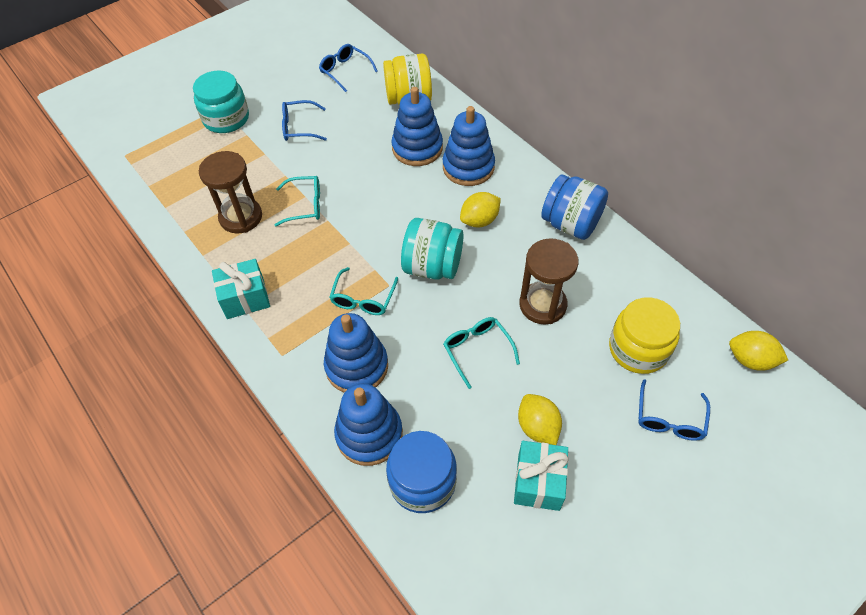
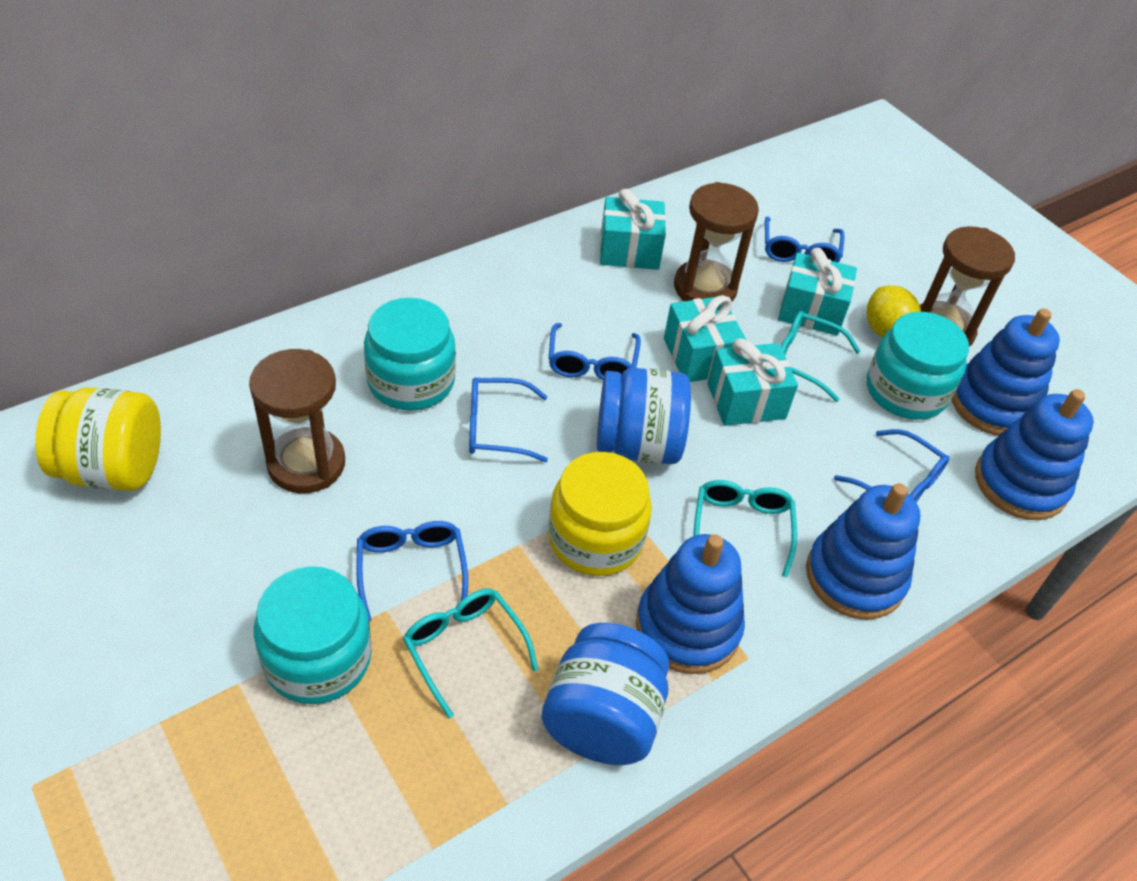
blue glasses: 3 -> 5
brown hourglass: 2 -> 3
turquoise gift: 2 -> 4
turquoise jar: 2 -> 3
yellow lemon: 3 -> 1

